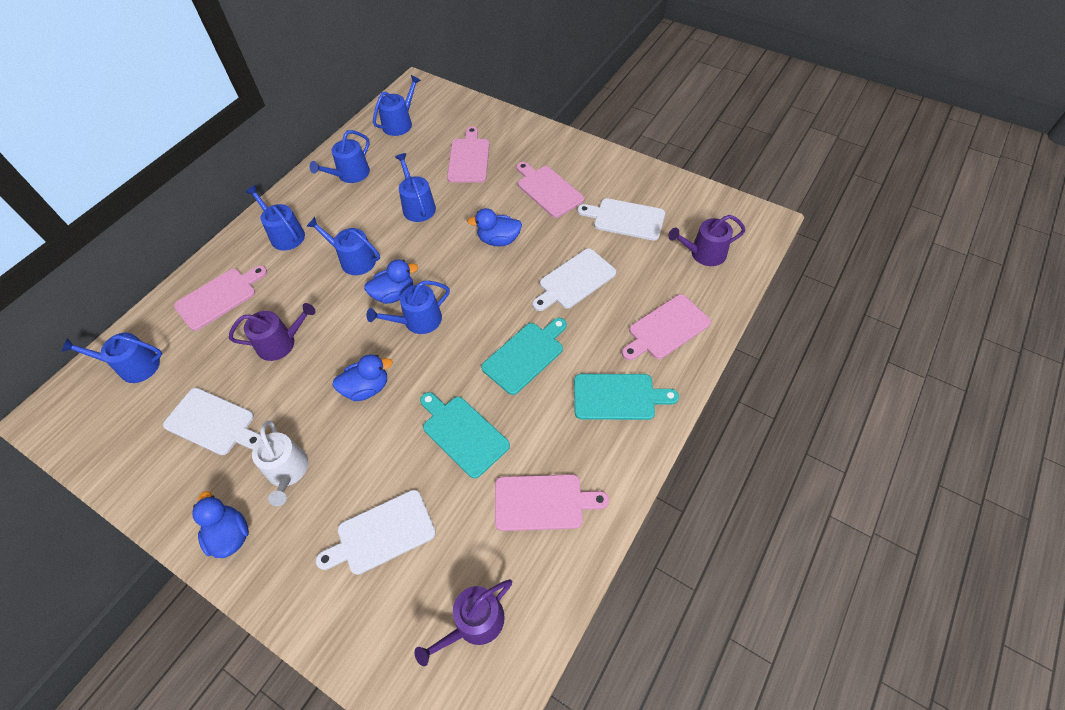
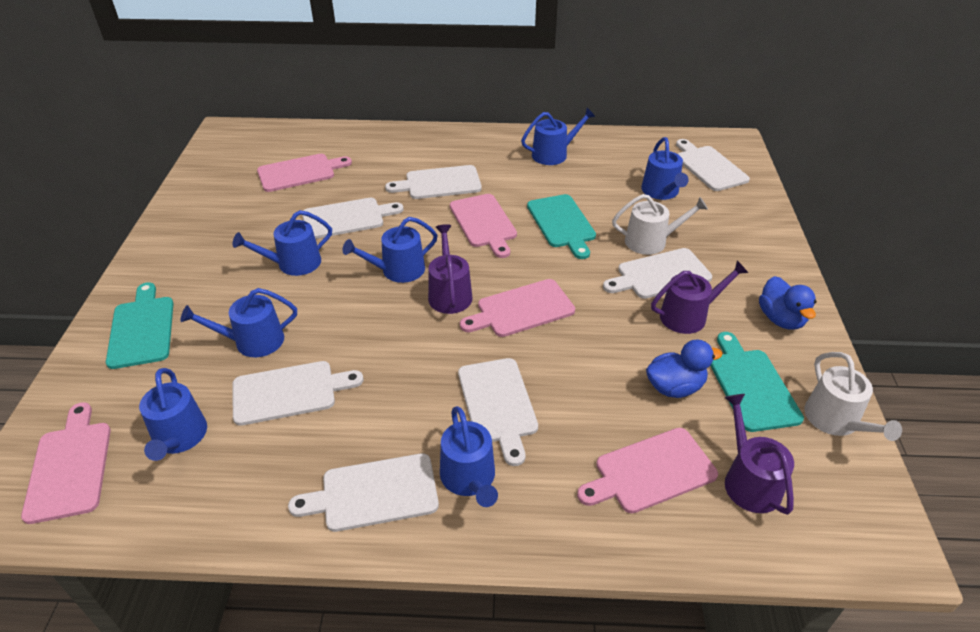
blue duck: 4 -> 2
white cutting board: 4 -> 7
white watering can: 1 -> 2

